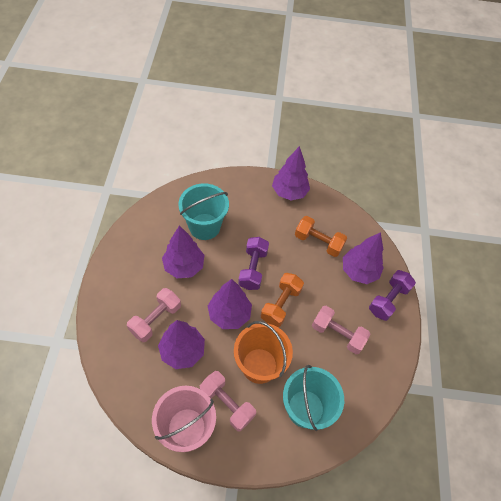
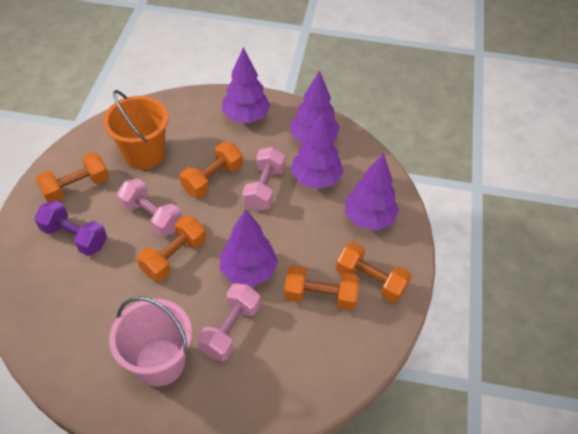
orange dumbbell: 2 -> 5
purple dumbbell: 2 -> 1
turquoise bucket: 2 -> 0

